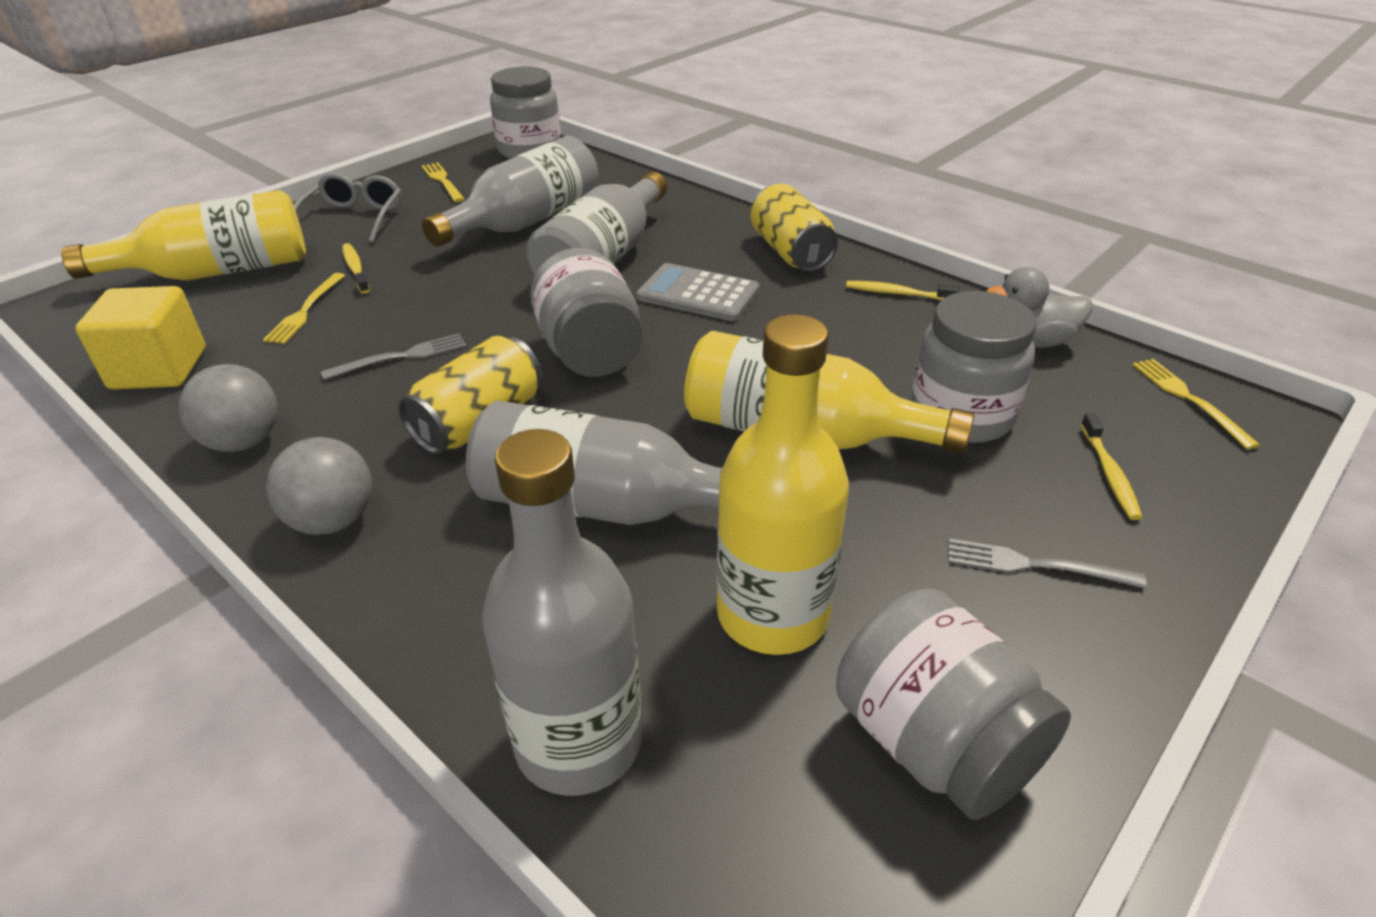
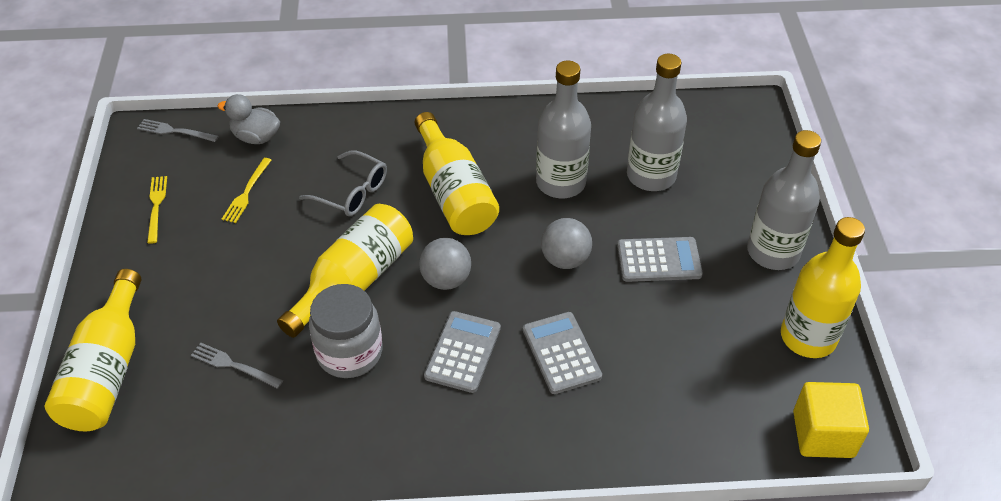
grey bottle: 4 -> 3
grey calculator: 1 -> 3
grey jar: 4 -> 1
yellow bottle: 3 -> 4
yellow can: 2 -> 0
yellow fork: 3 -> 2
yellow toothbrush: 3 -> 0

